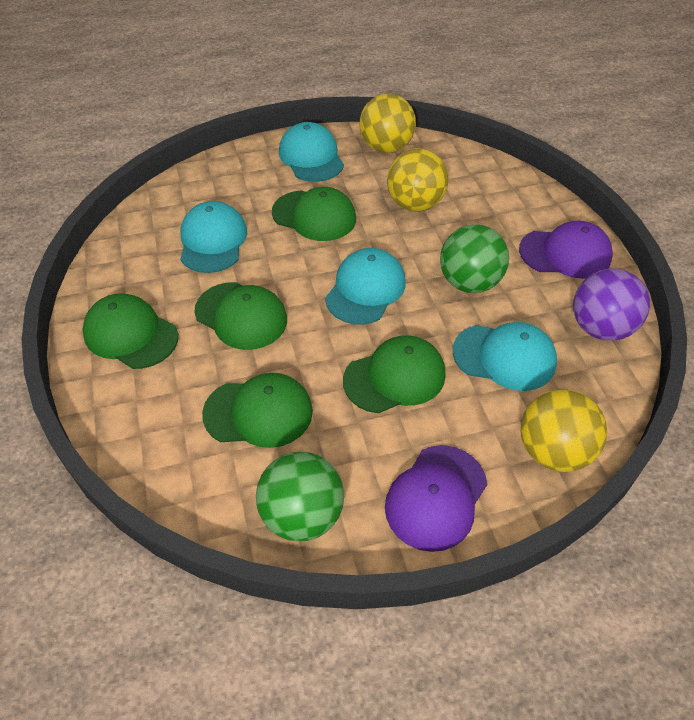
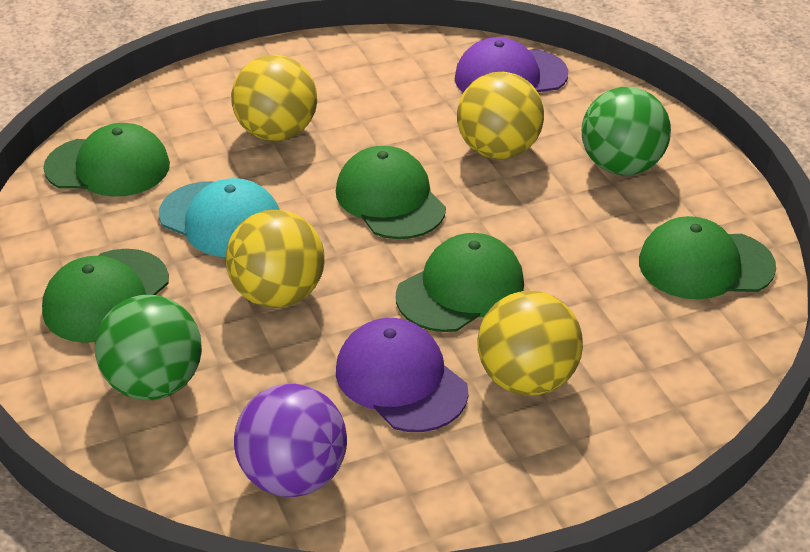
turquoise cap: 4 -> 1
yellow ball: 3 -> 4

